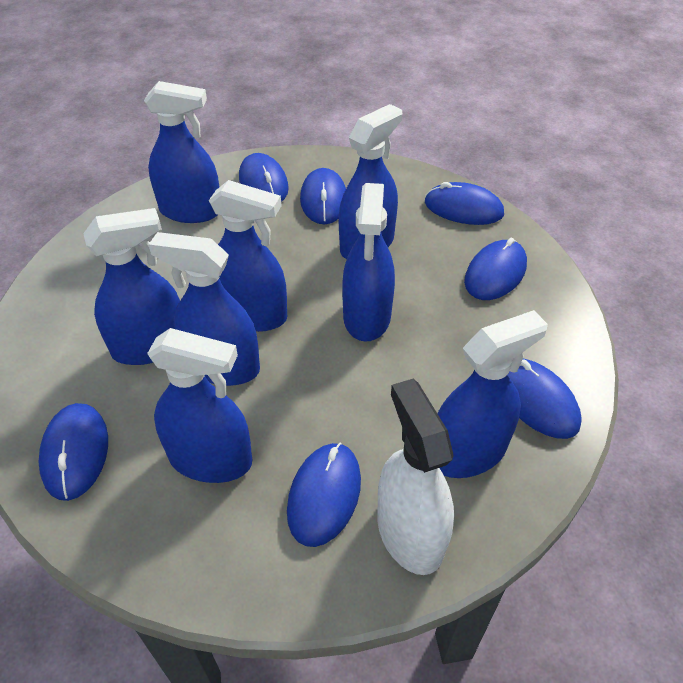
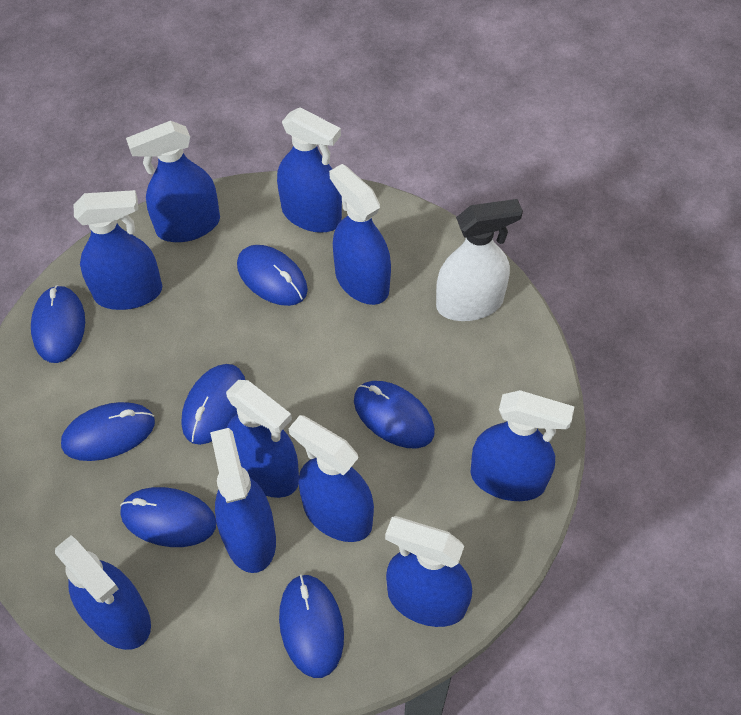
blue spray bottle: 8 -> 10

